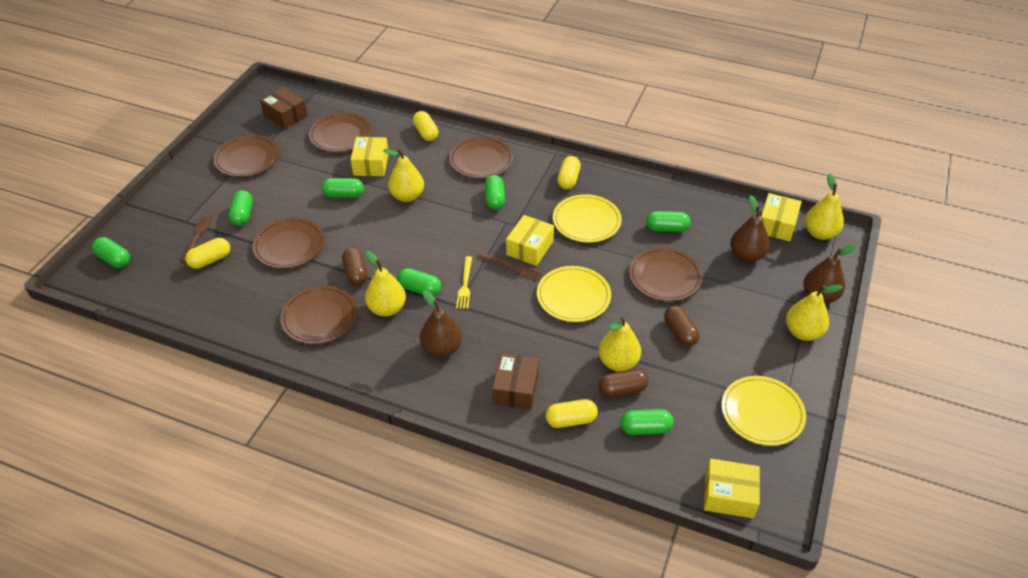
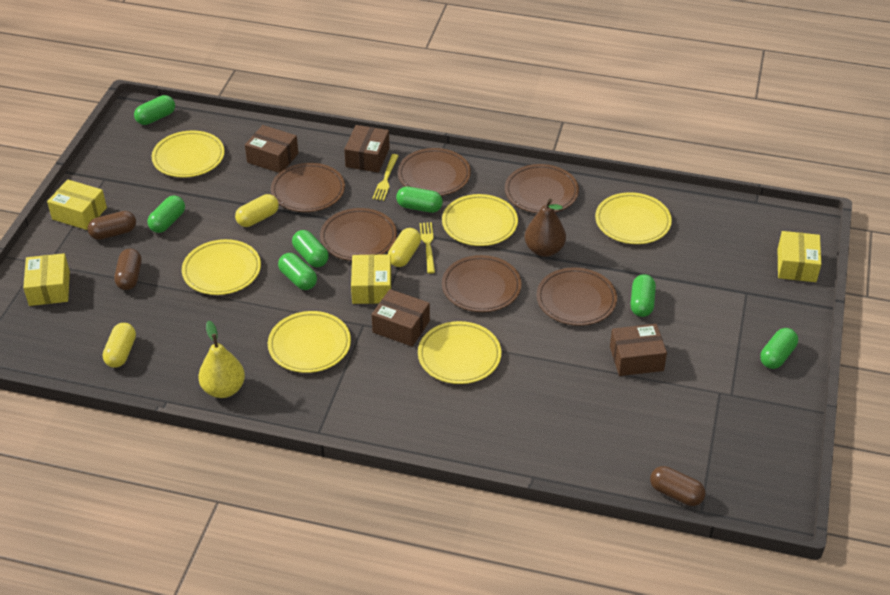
brown box: 2 -> 4
brown fork: 2 -> 0
brown pear: 3 -> 1
yellow capsule: 4 -> 3
yellow fork: 1 -> 2
yellow pear: 5 -> 1
yellow plate: 3 -> 6

